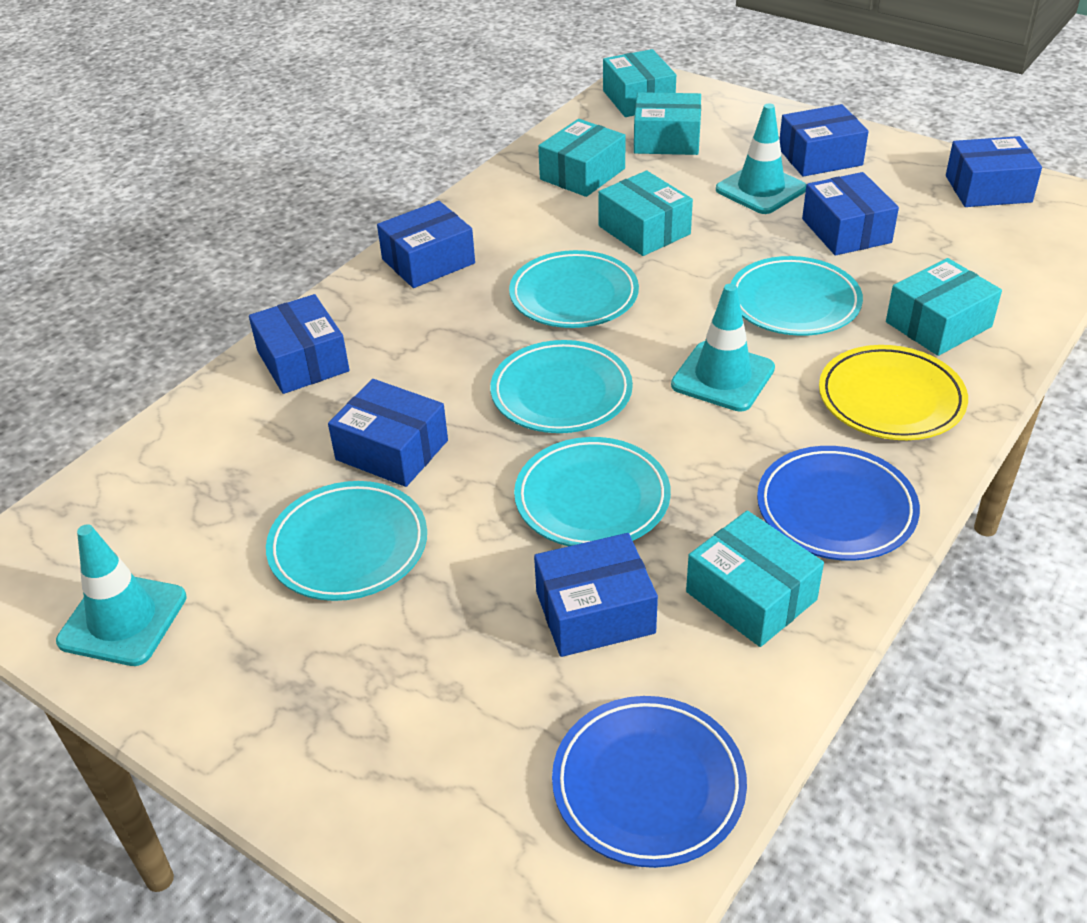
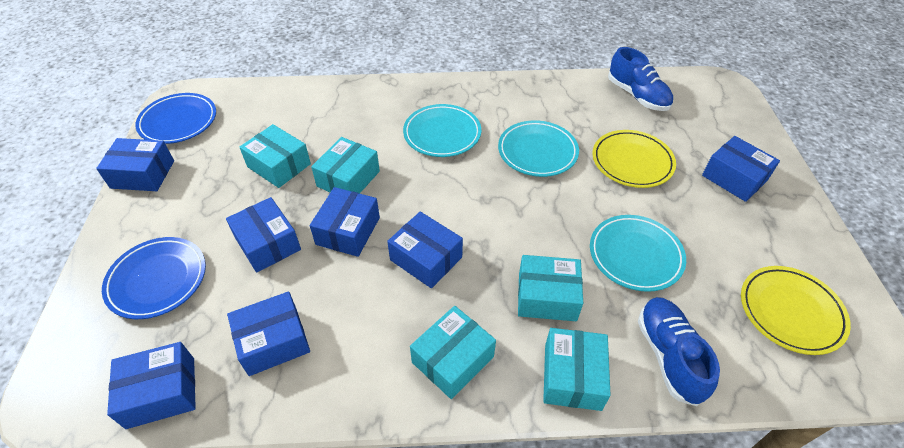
blue shoe: 0 -> 2
turquoise box: 6 -> 5
turquoise plate: 5 -> 3
turquoise traffic cone: 3 -> 0
yellow plate: 1 -> 2

